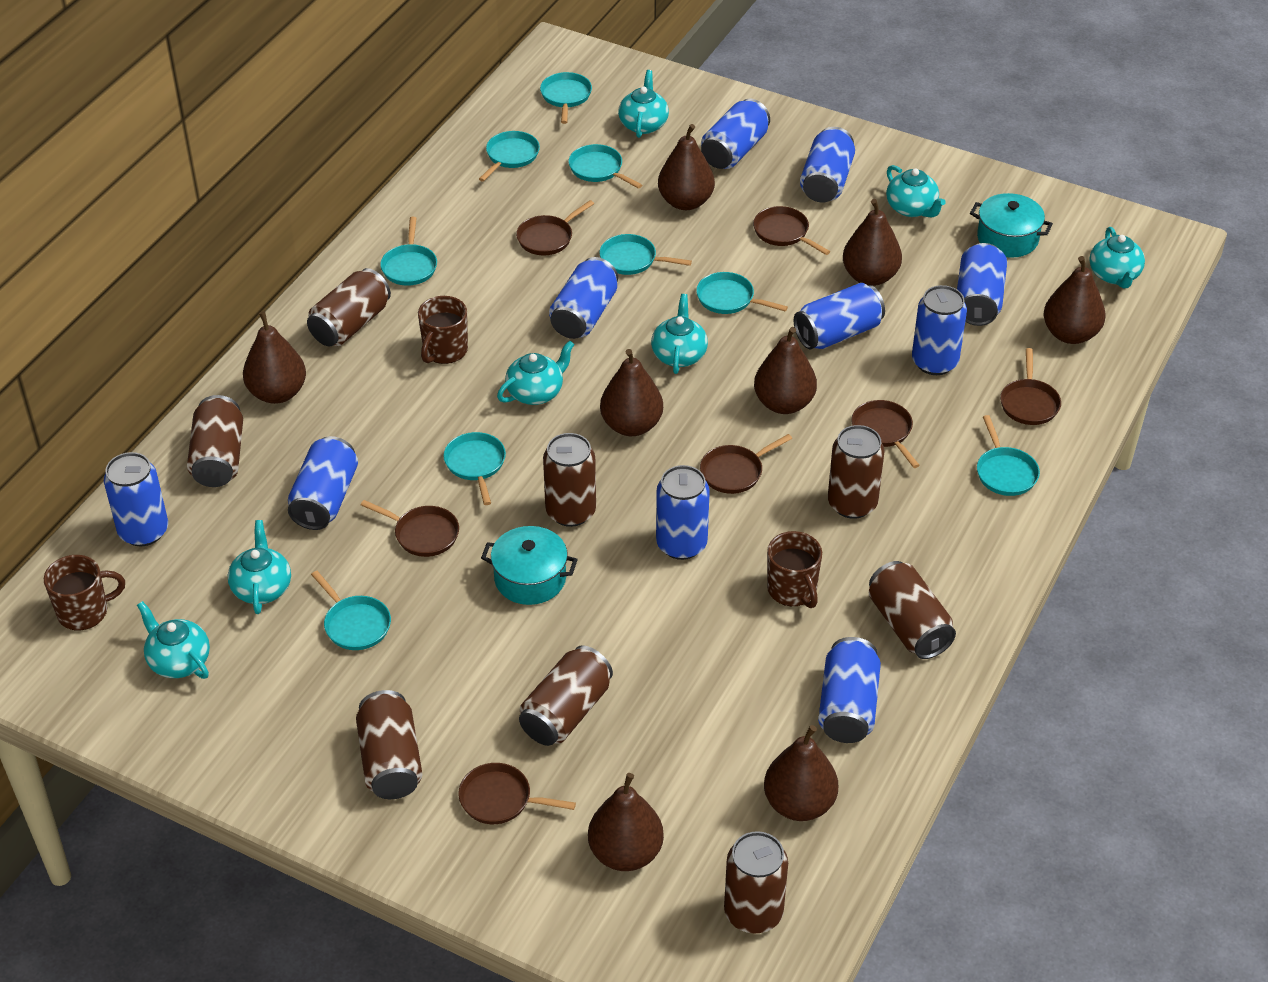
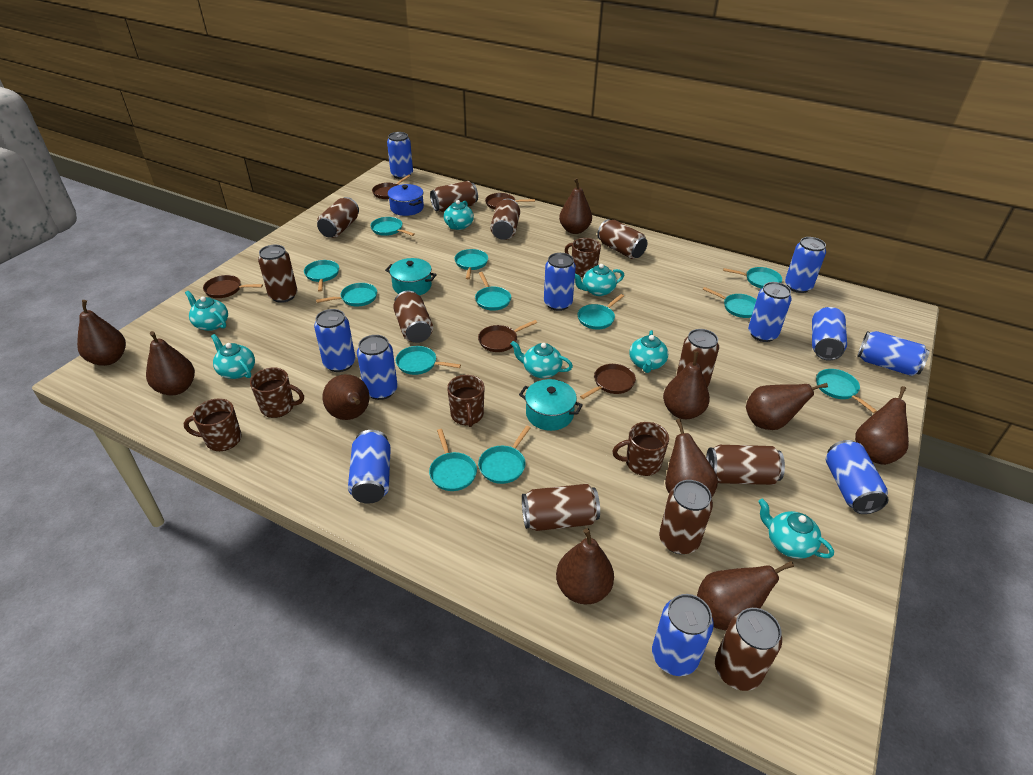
blue can: 10 -> 11
blue pot: 0 -> 1
brown can: 8 -> 11
brown mug: 3 -> 5
brown pan: 7 -> 5
brown pear: 8 -> 10
turquoise pan: 9 -> 12

